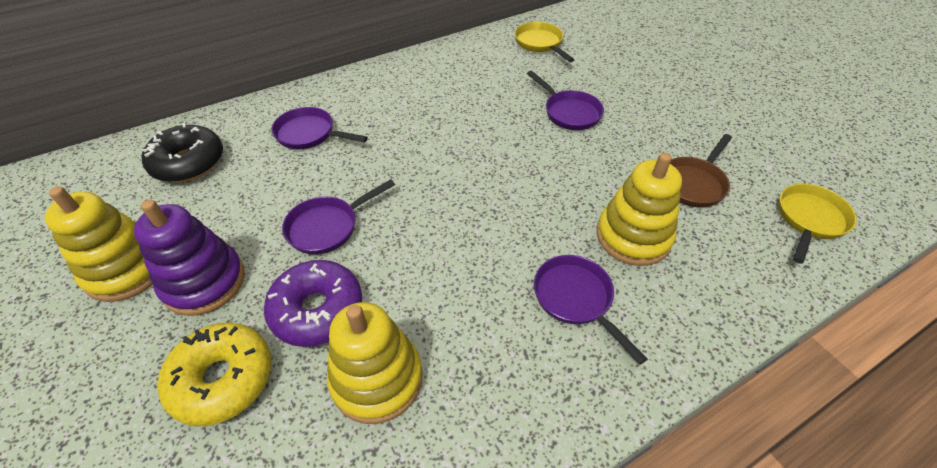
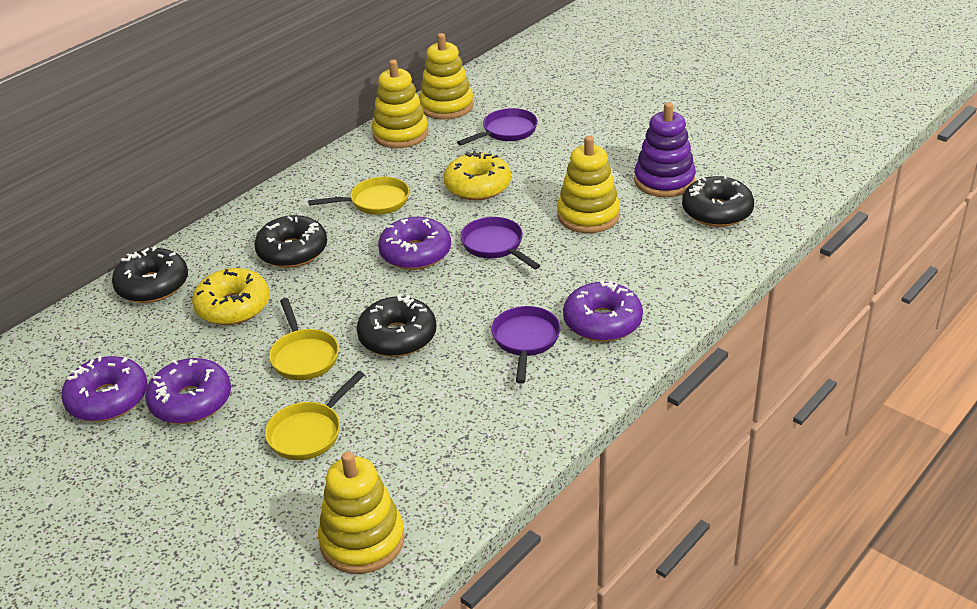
black donut: 1 -> 4
brown pan: 1 -> 0
purple donut: 1 -> 4
purple pan: 4 -> 3
yellow donut: 1 -> 2
yellow pan: 2 -> 3
yellow stacking toy: 3 -> 4

